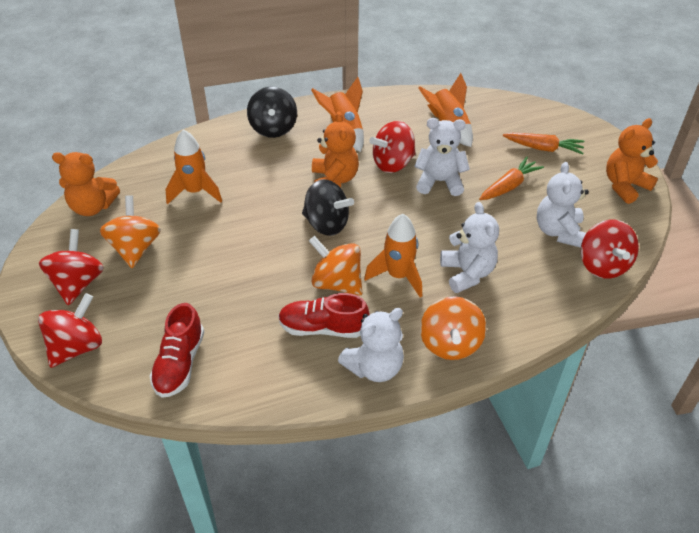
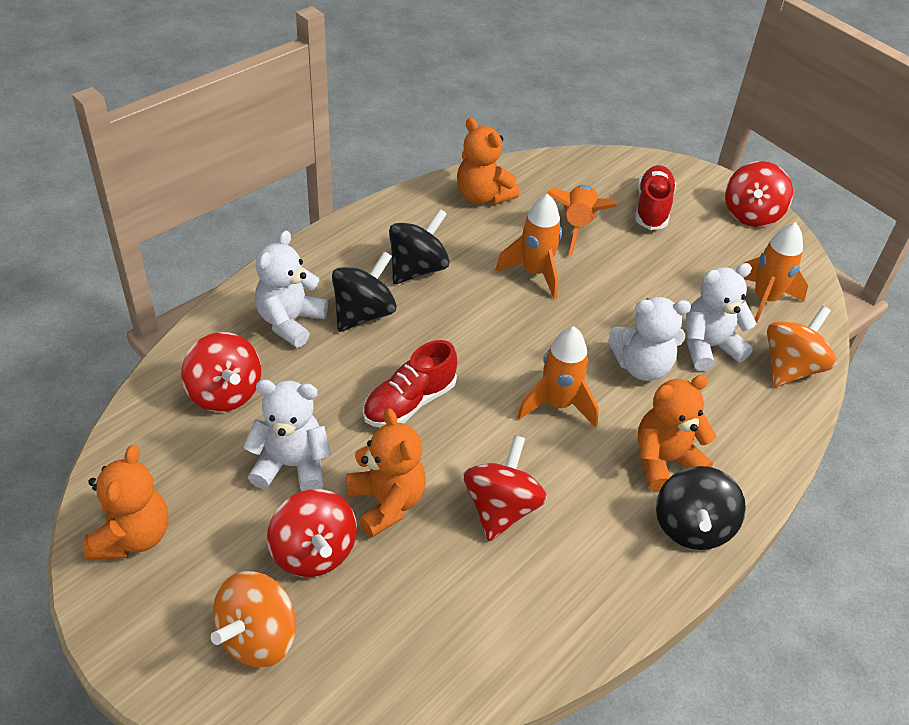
black spinning top: 2 -> 3
orange carrot: 2 -> 0
orange spinning top: 3 -> 2
orange teddy bear: 3 -> 4

